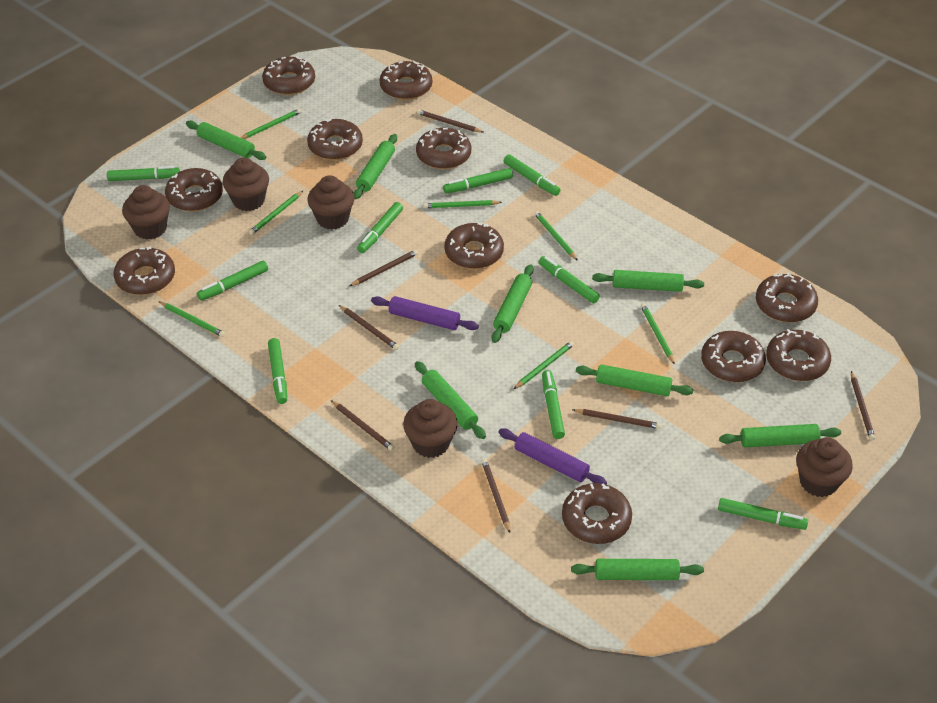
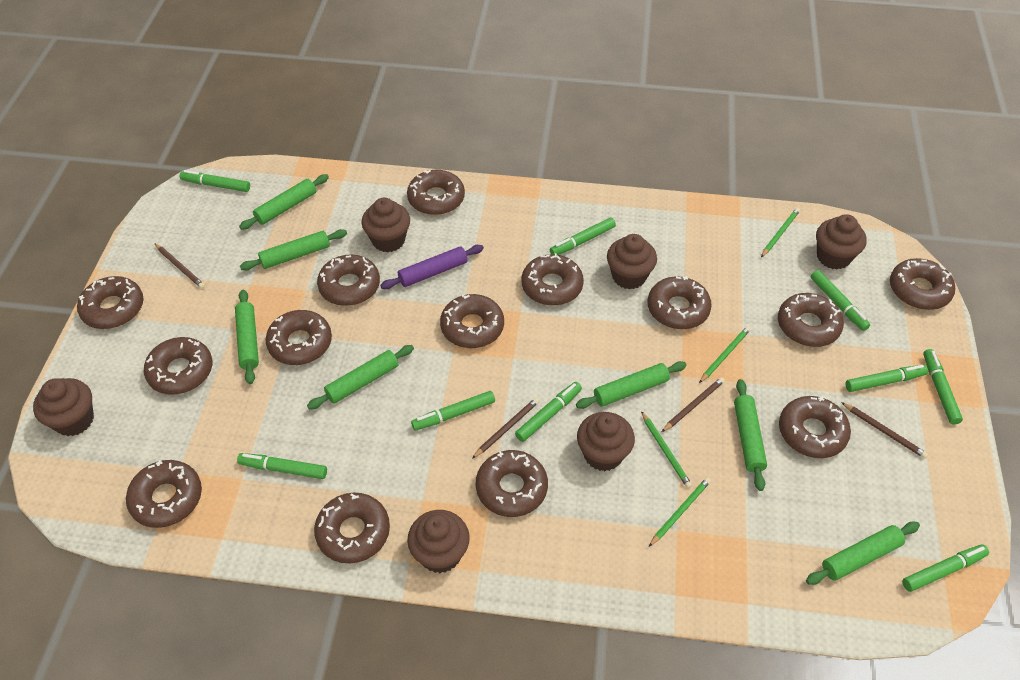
brown cupcake: 5 -> 6
brown donut: 11 -> 14
brown pencil: 7 -> 4
green pencil: 7 -> 4
green rolling pin: 8 -> 7
purple rolling pin: 2 -> 1

